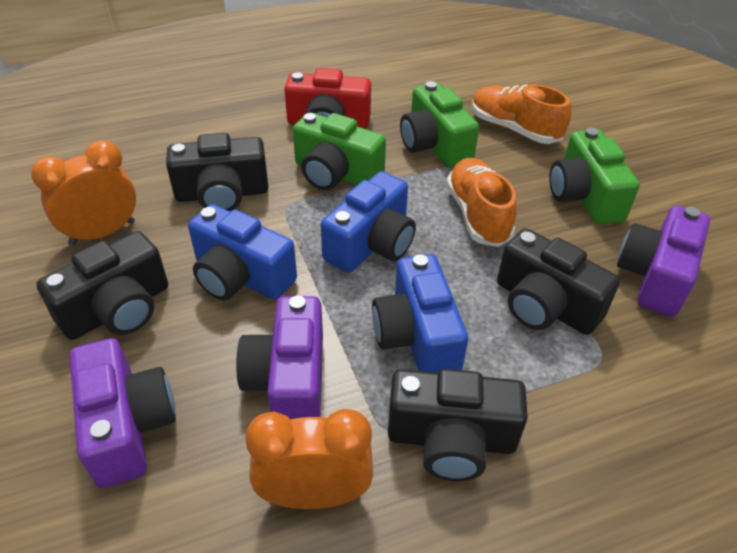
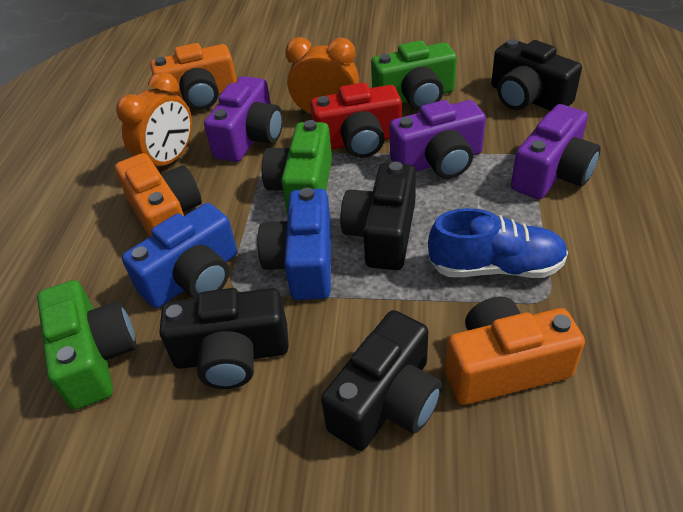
blue camera: 3 -> 2
blue shoe: 0 -> 1
orange camera: 0 -> 3
orange shoe: 2 -> 0

